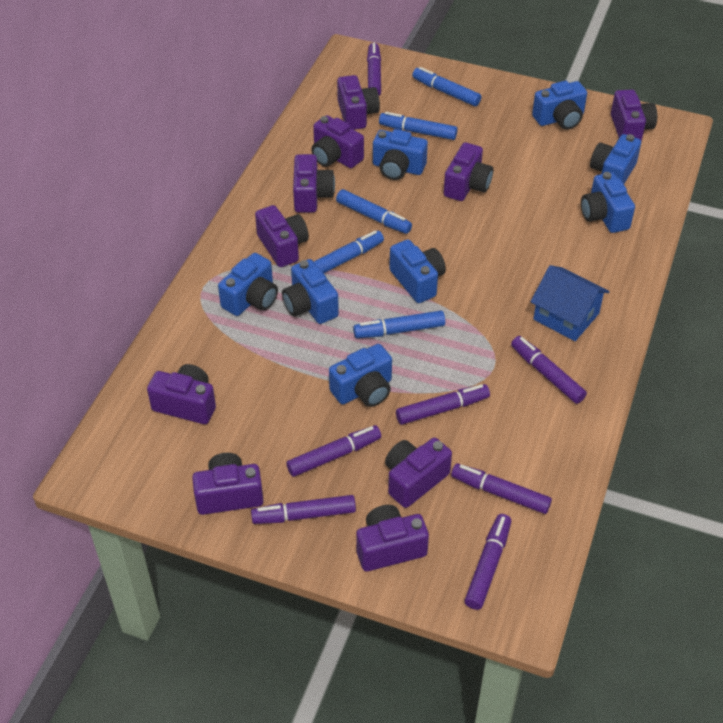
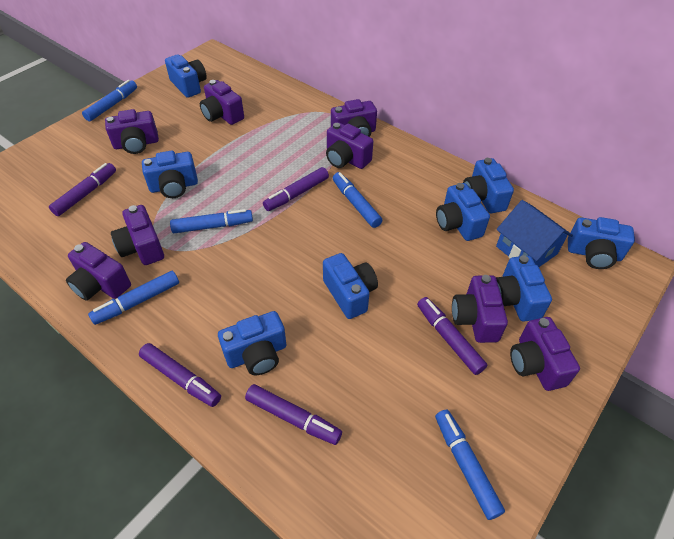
purple camera: 10 -> 8
purple marker: 7 -> 5

